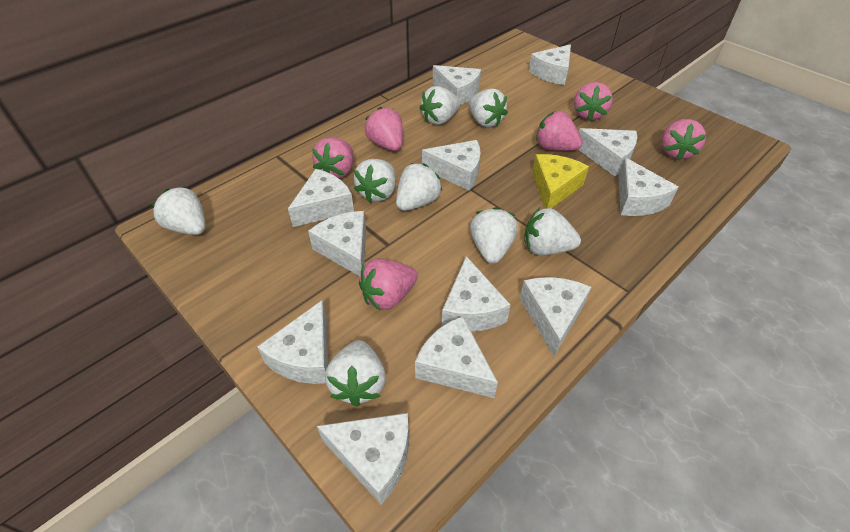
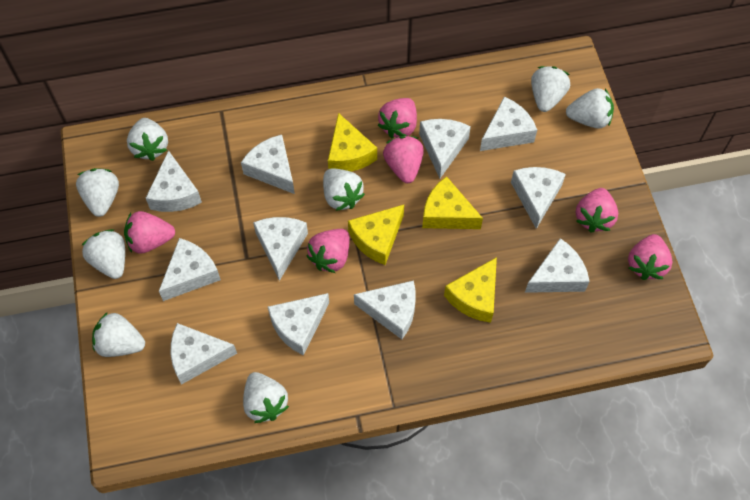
white cheese: 12 -> 11
yellow cheese: 1 -> 4

